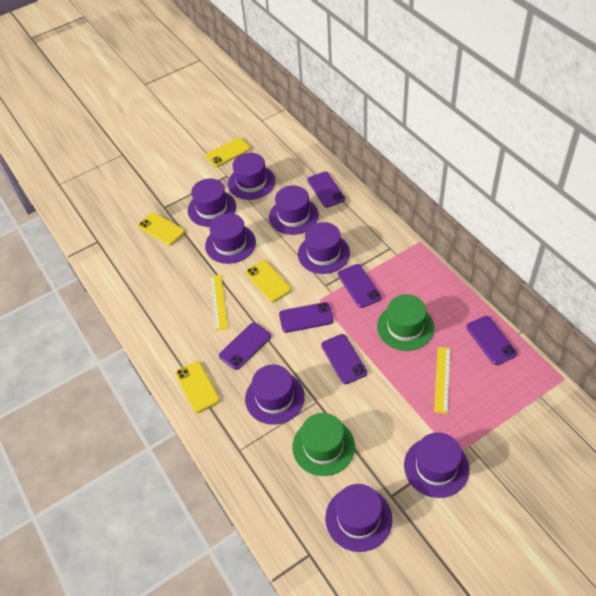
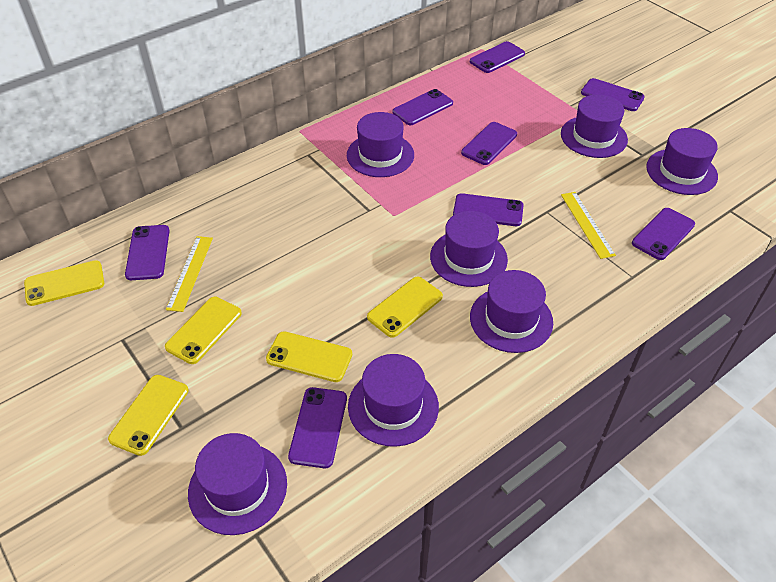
green hat: 2 -> 0
purple hat: 8 -> 7
purple phone: 6 -> 8
yellow phone: 4 -> 5

